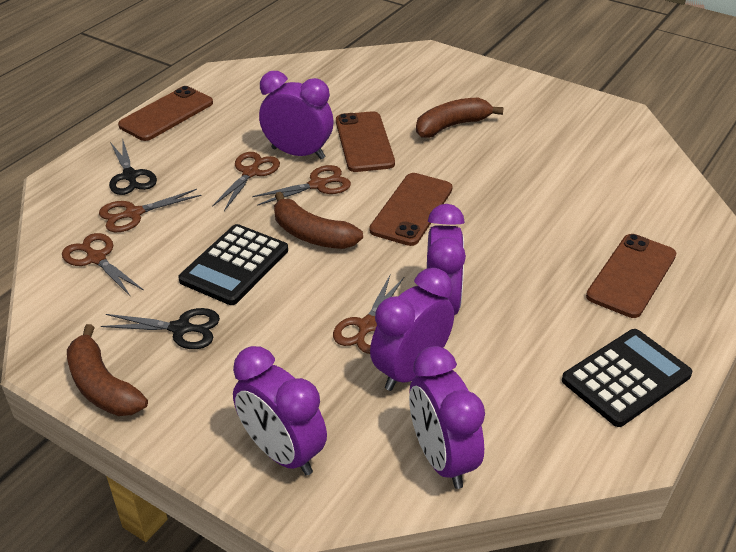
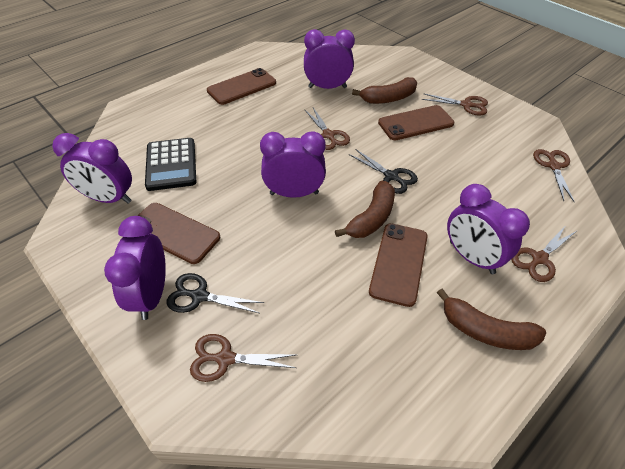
black calculator: 2 -> 1

